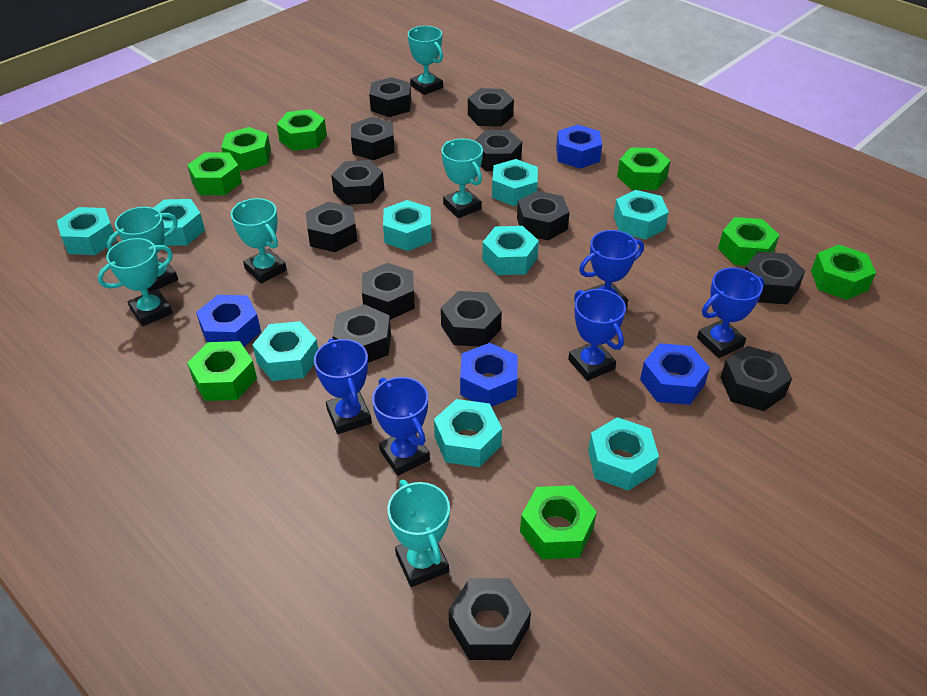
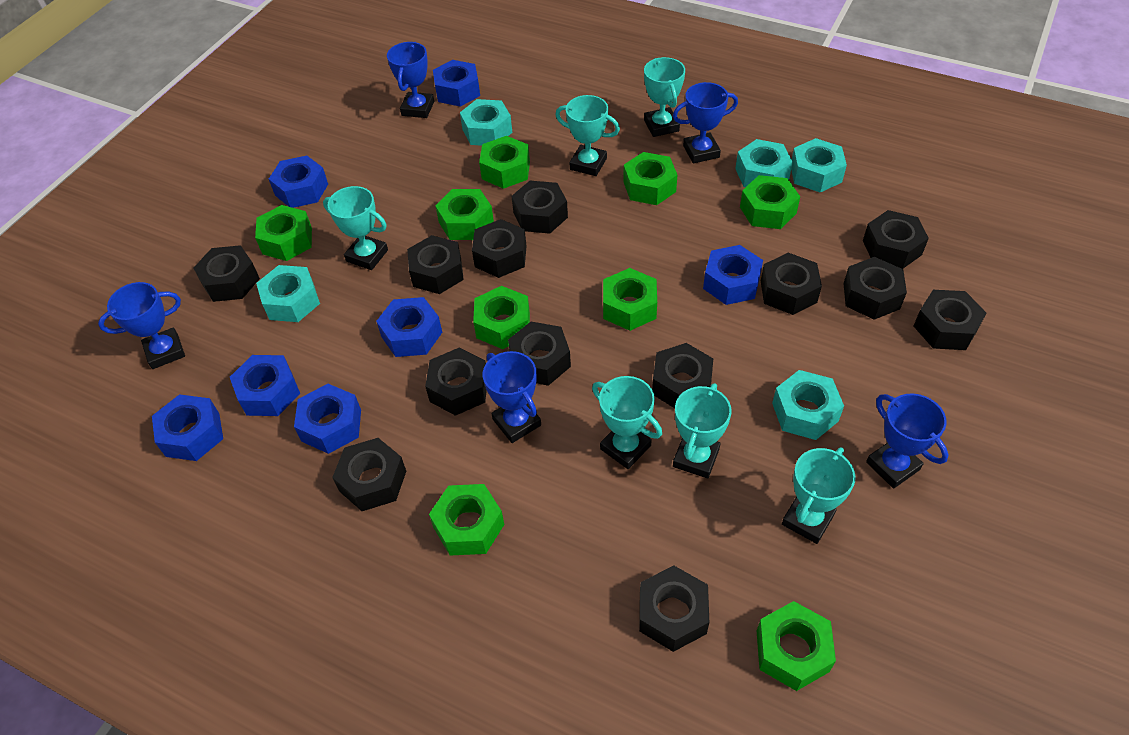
blue nut: 4 -> 7
green nut: 8 -> 9
turquoise nut: 9 -> 5

